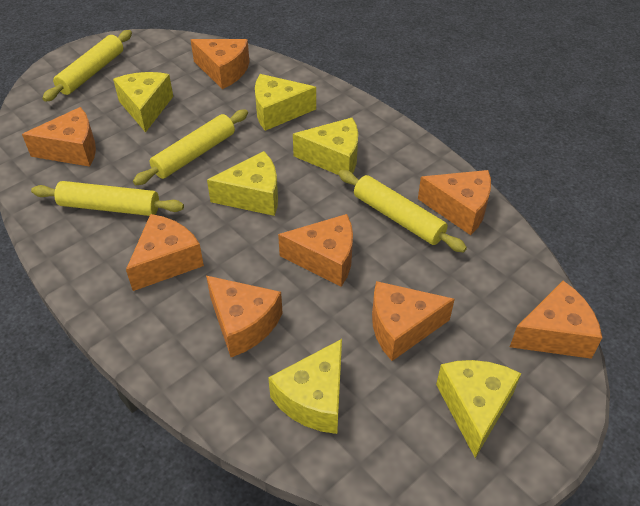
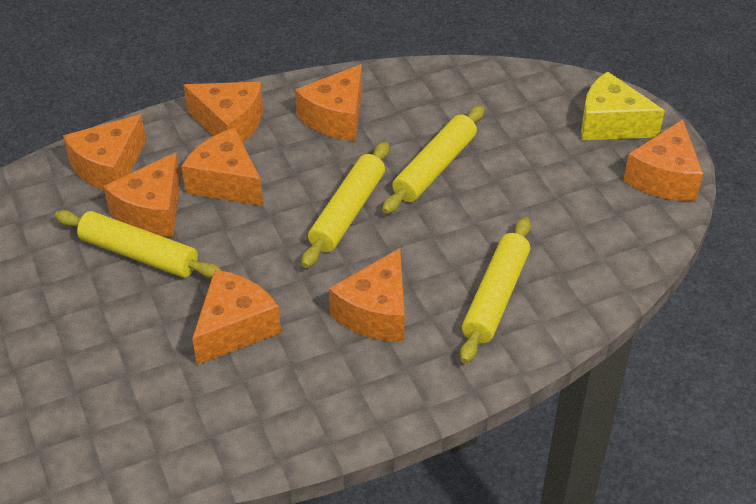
yellow cheese: 6 -> 1

